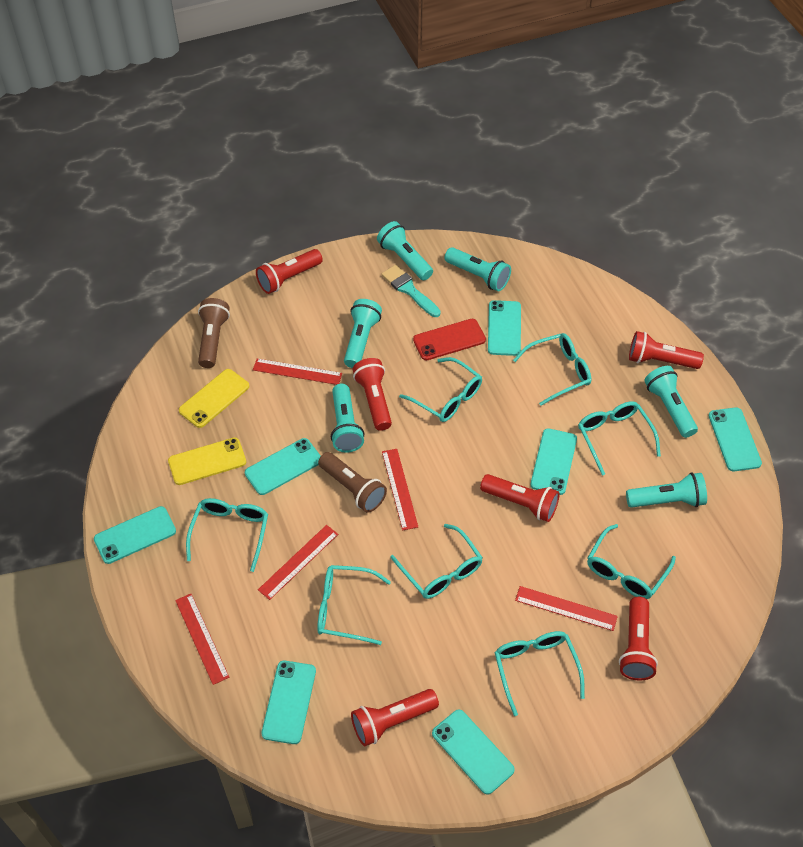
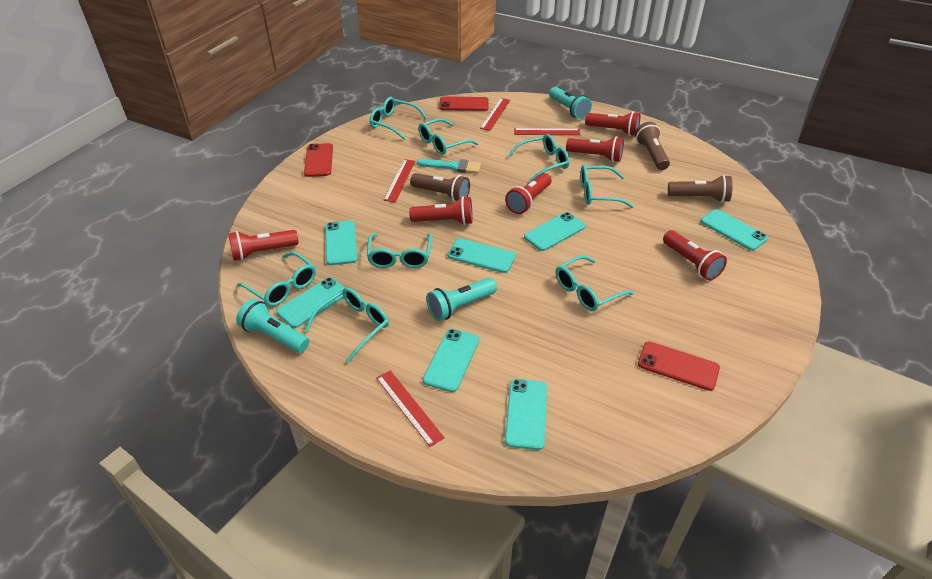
brown flashlight: 2 -> 3
red phone: 1 -> 3
red ruler: 5 -> 4
turquoise flashlight: 6 -> 3
yellow phone: 2 -> 0

